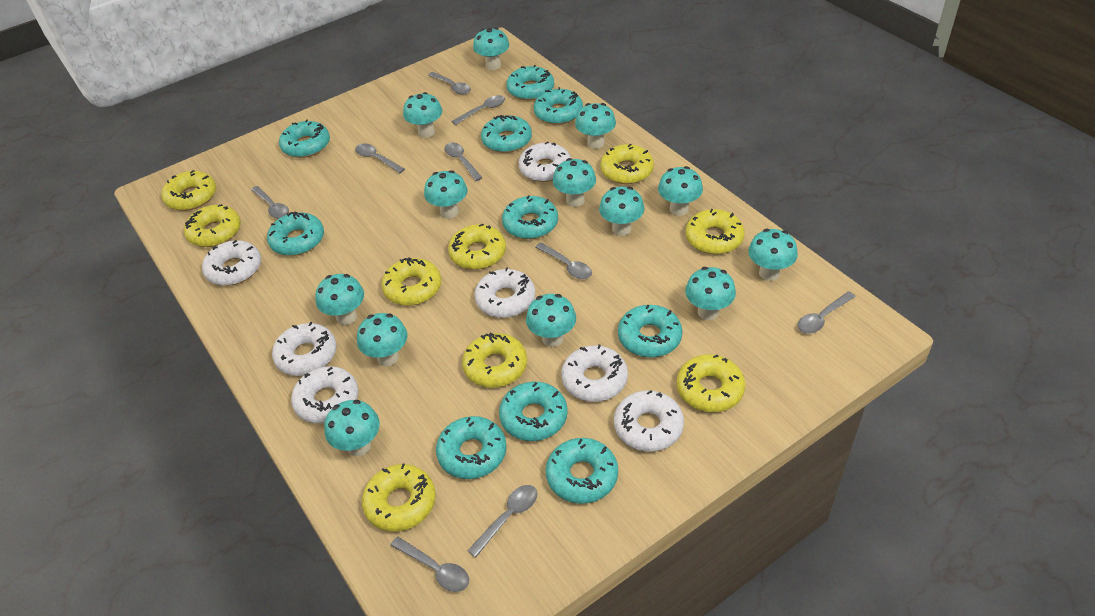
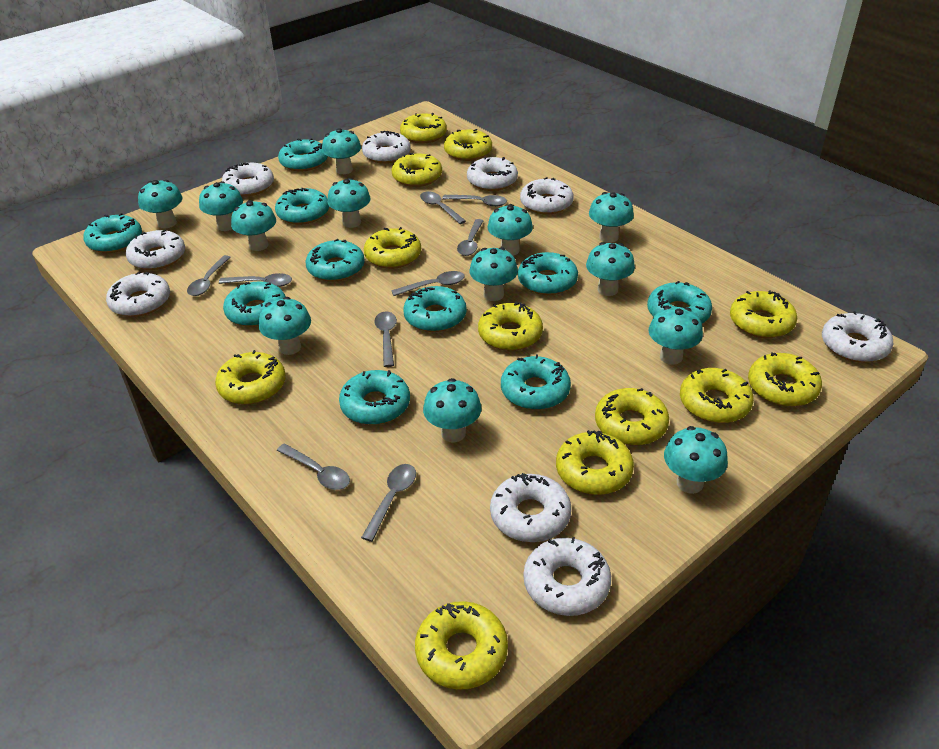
white donut: 7 -> 9
yellow donut: 9 -> 12

